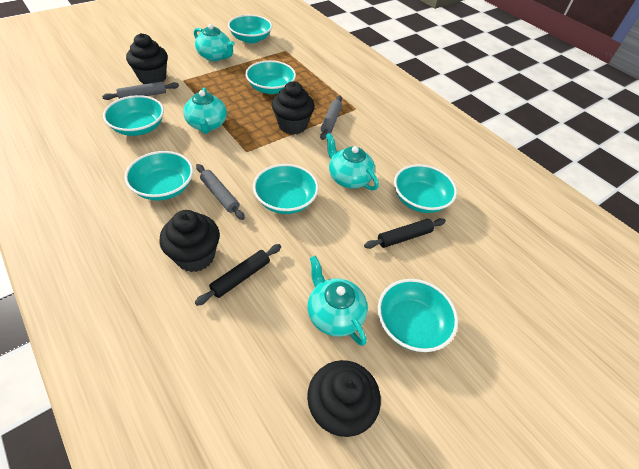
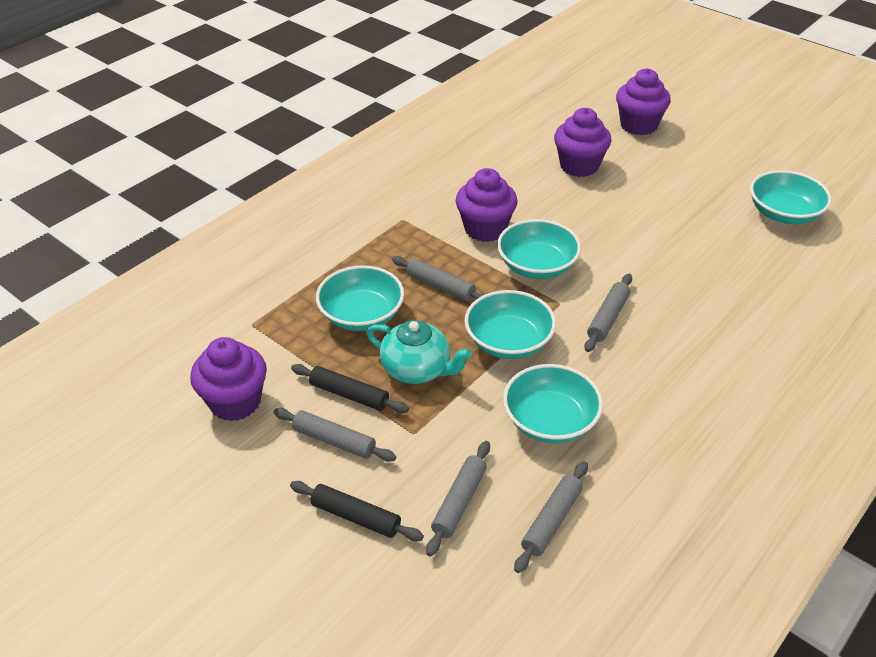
black cupcake: 4 -> 0
grey rolling pin: 3 -> 5
purple cupcake: 0 -> 4
turquoise bowl: 7 -> 5
turquoise teapot: 4 -> 1

